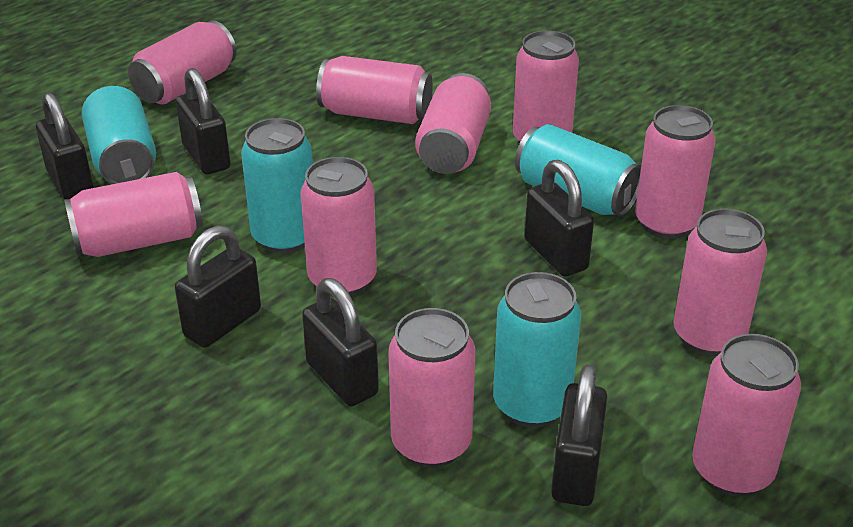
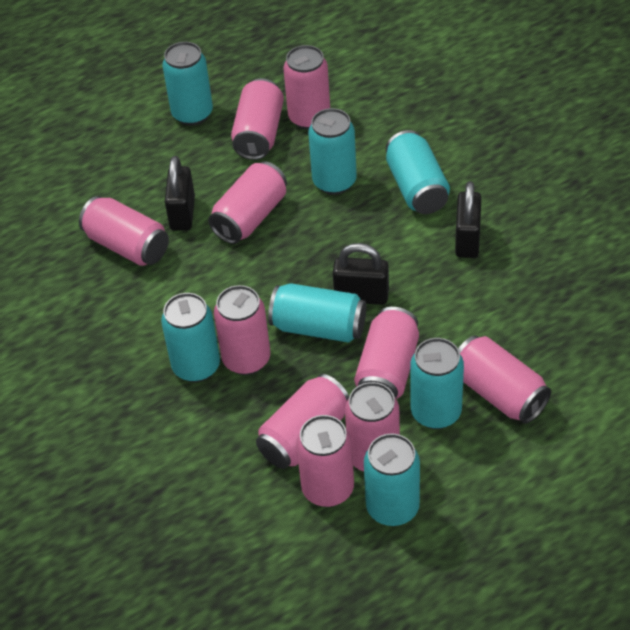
black padlock: 6 -> 3
turquoise can: 4 -> 7

